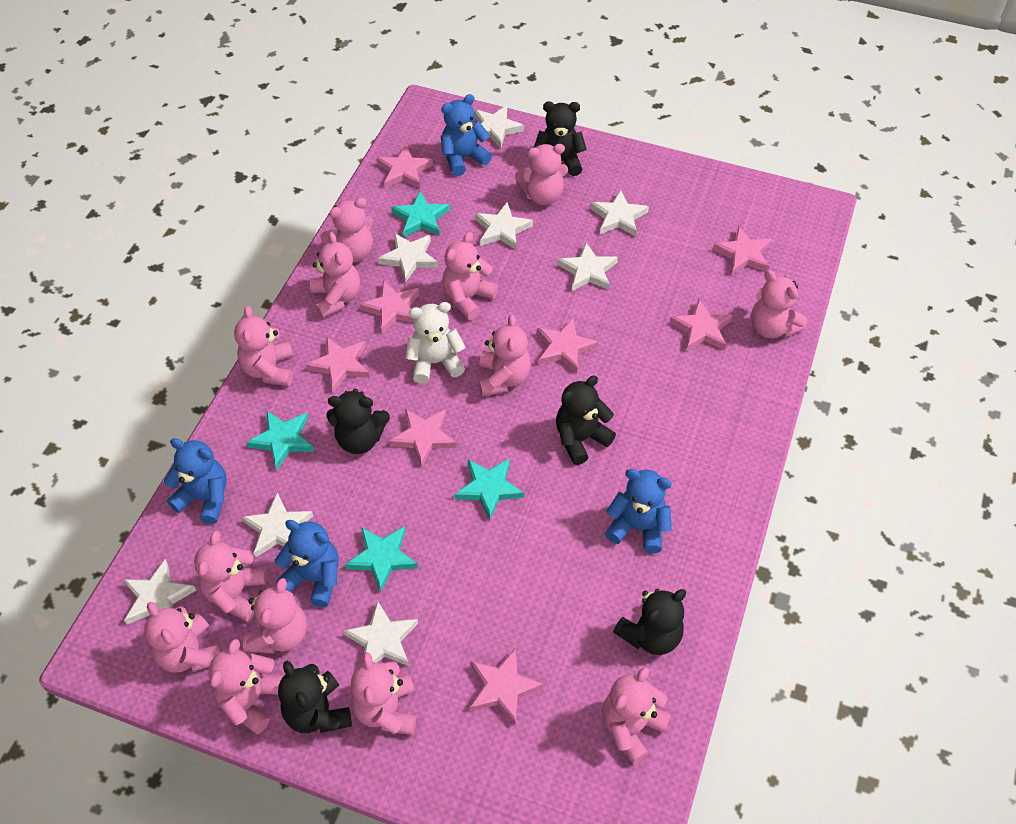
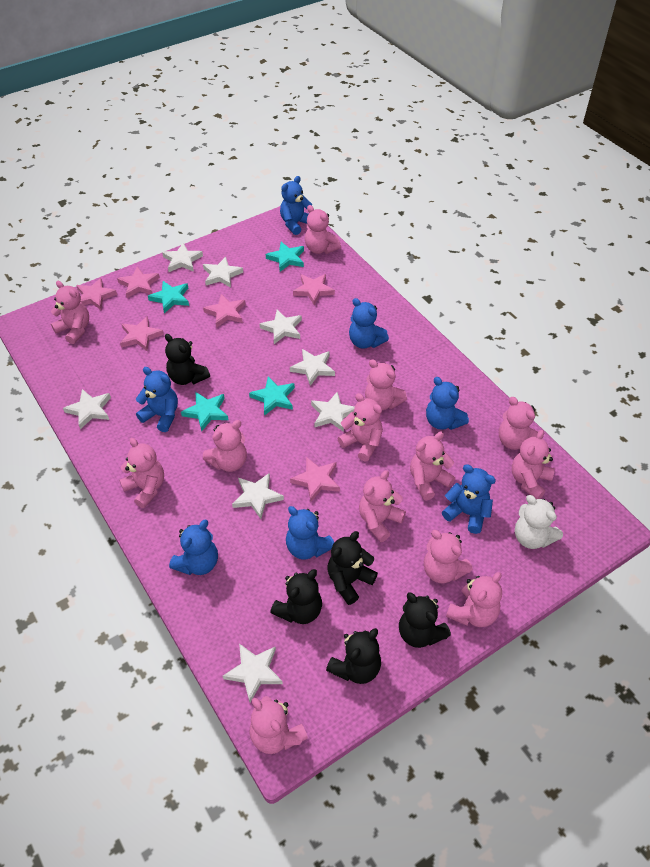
blue teddy bear: 4 -> 7
pink star: 8 -> 6

